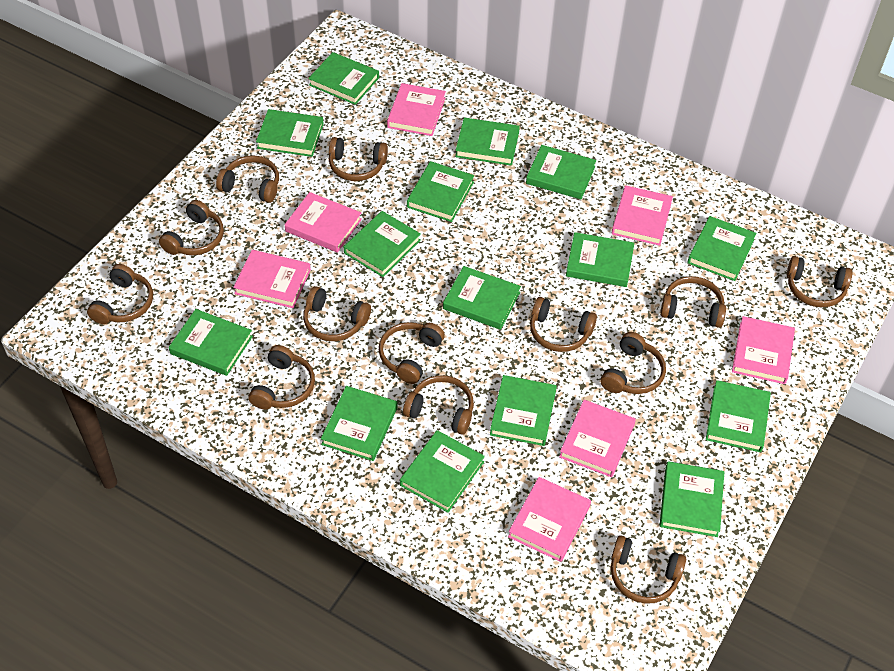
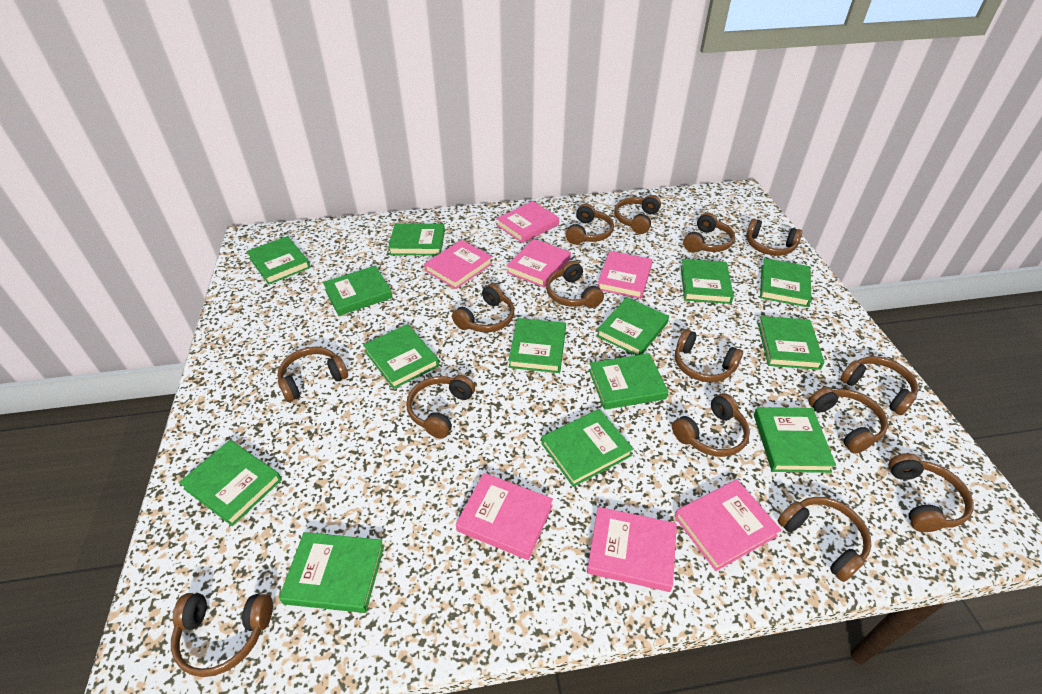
brown headphones: 13 -> 15
green book: 15 -> 14

